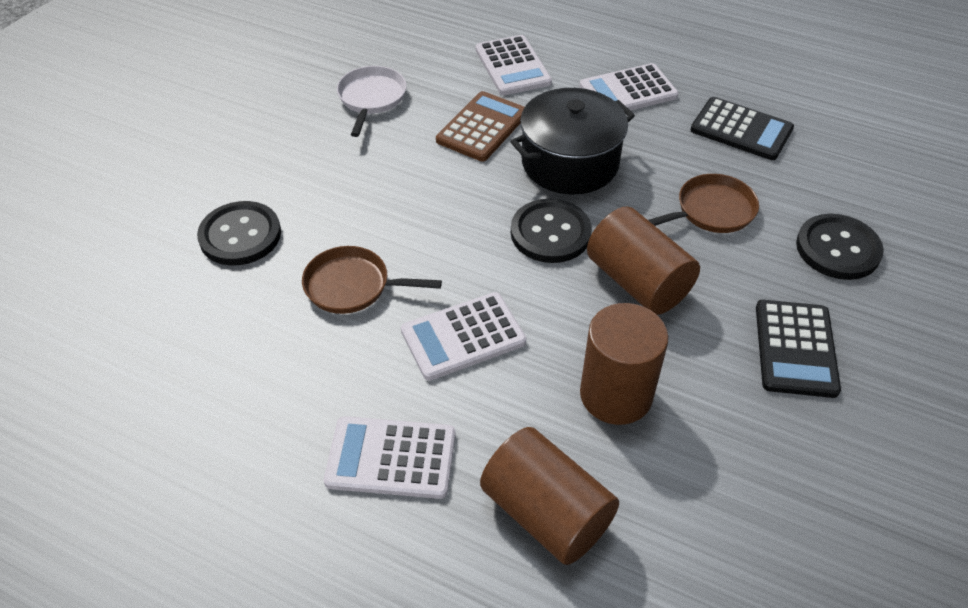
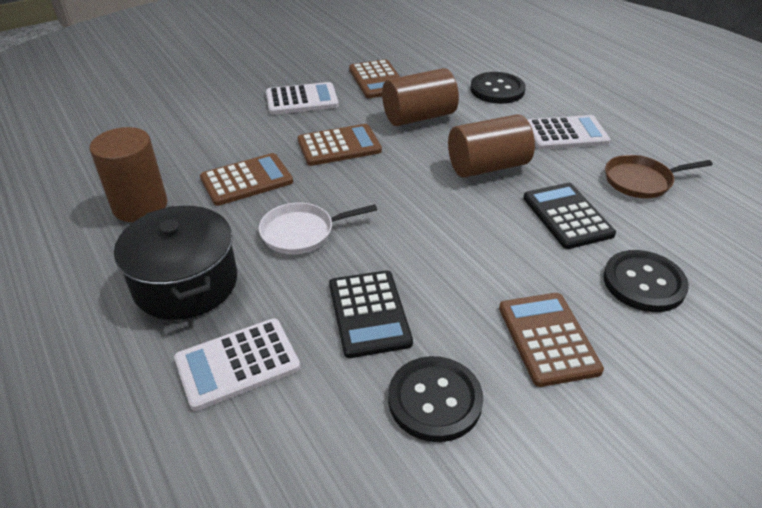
brown calculator: 1 -> 4
brown pan: 2 -> 1
white calculator: 4 -> 3

